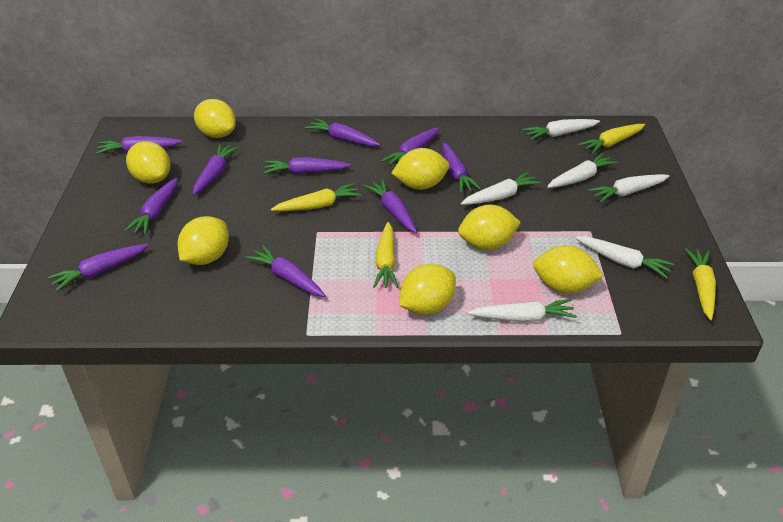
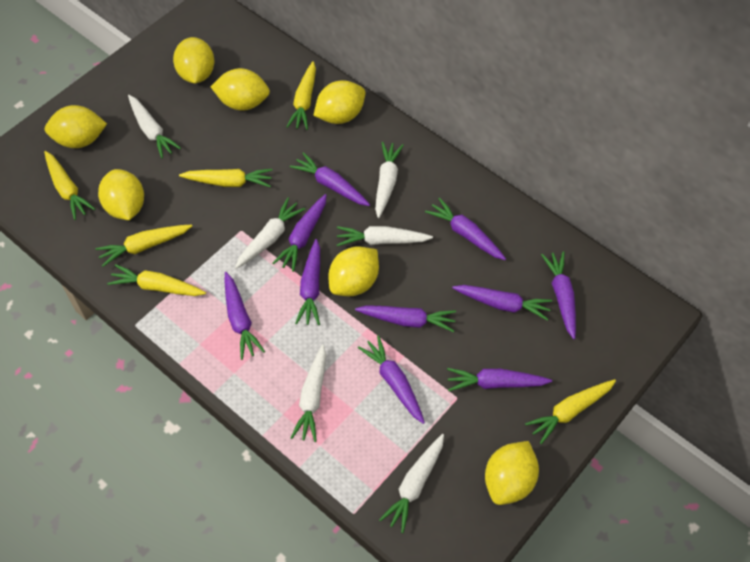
yellow carrot: 4 -> 6

